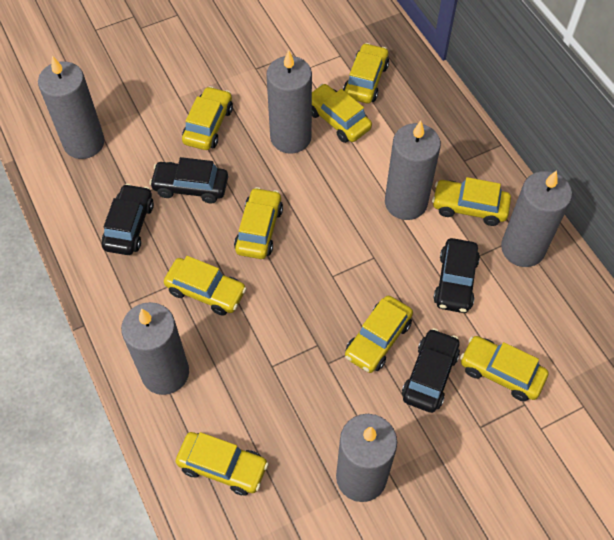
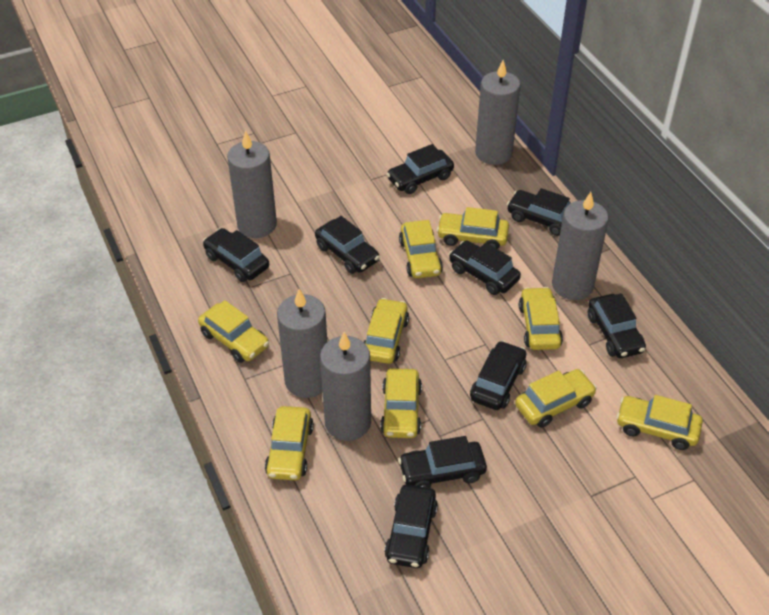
black car: 4 -> 9
grey candle: 6 -> 5

